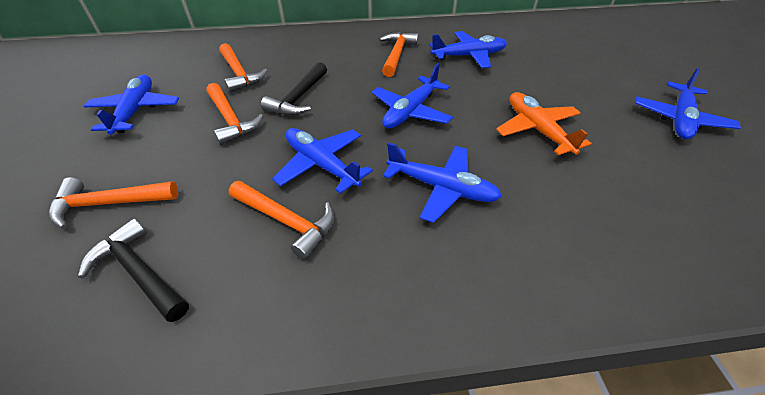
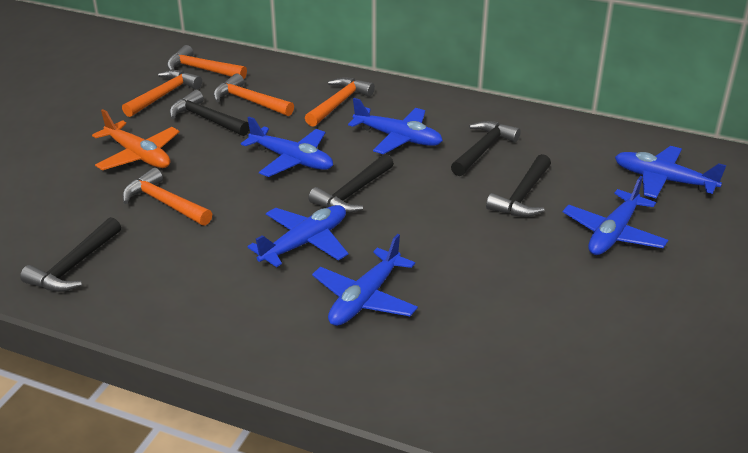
black hammer: 2 -> 5

